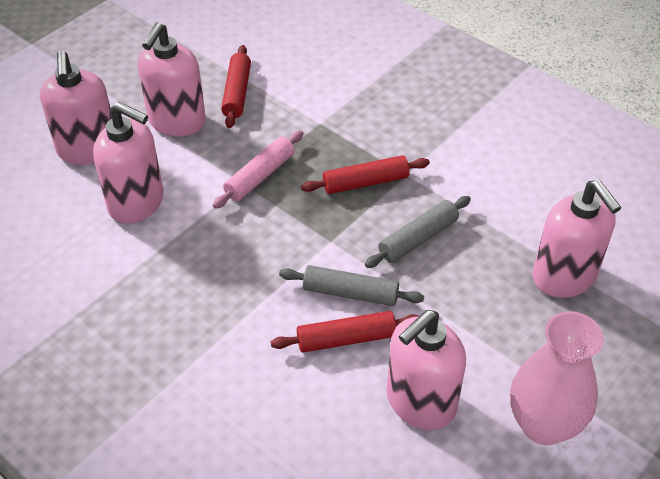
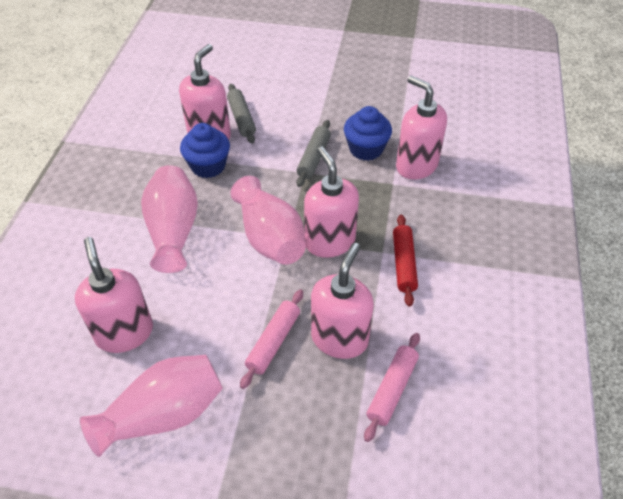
blue cupcake: 0 -> 2
pink rolling pin: 1 -> 2
pink vase: 1 -> 3
red rolling pin: 3 -> 1

